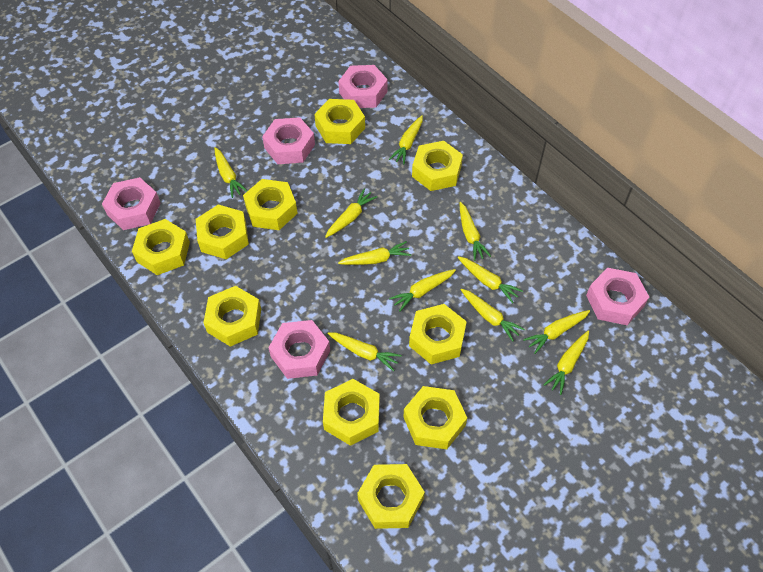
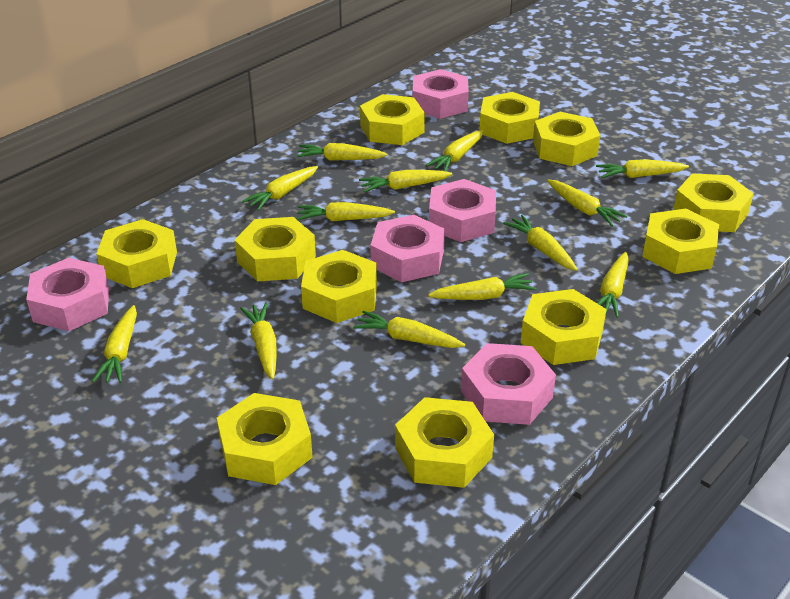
yellow carrot: 11 -> 13
yellow nut: 10 -> 11

